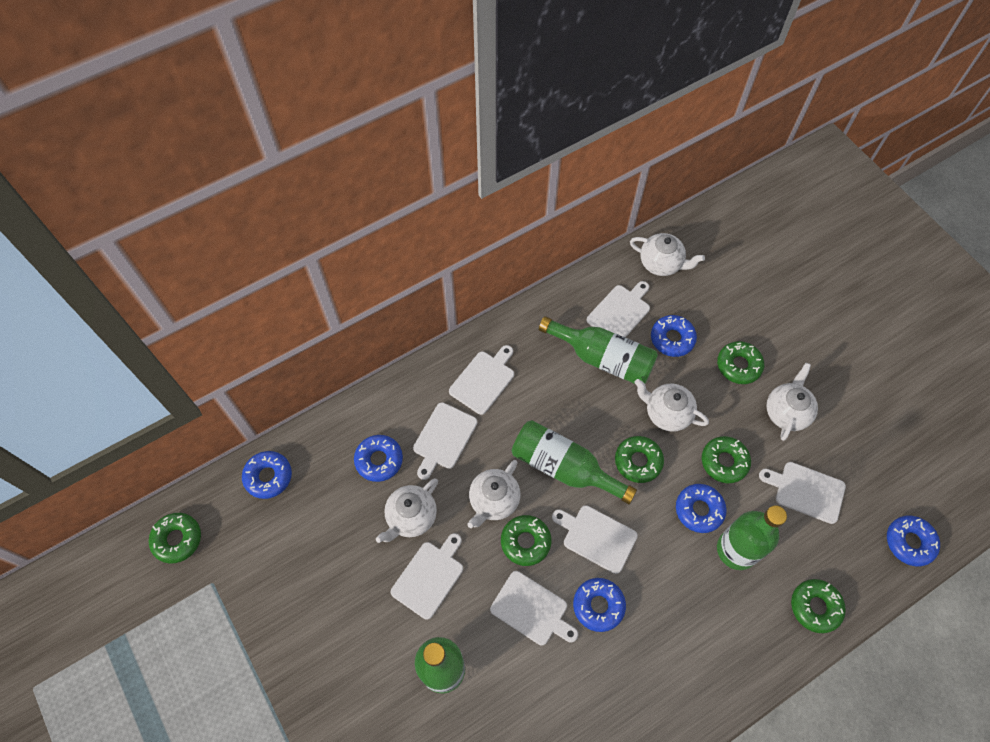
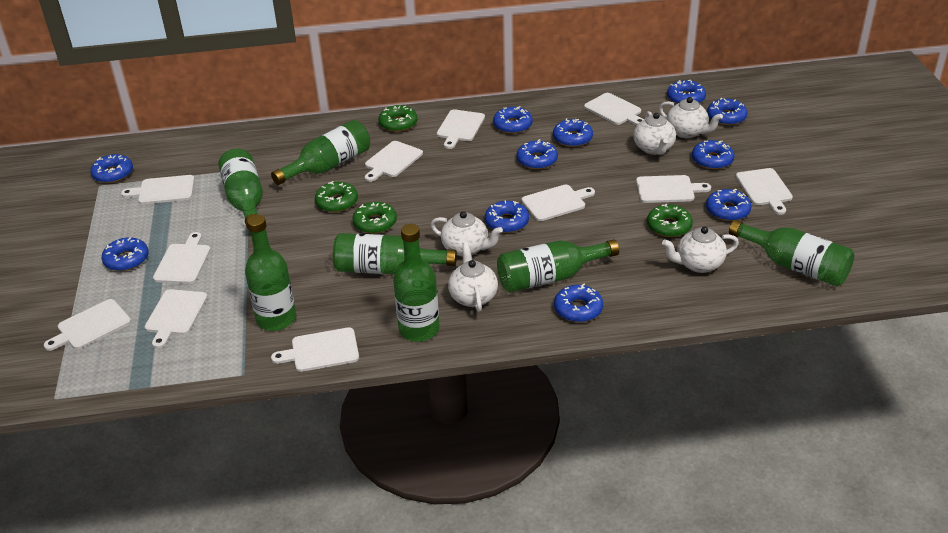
blue donut: 6 -> 11
green bottle: 4 -> 7
green donut: 6 -> 4
white cutting board: 7 -> 11

